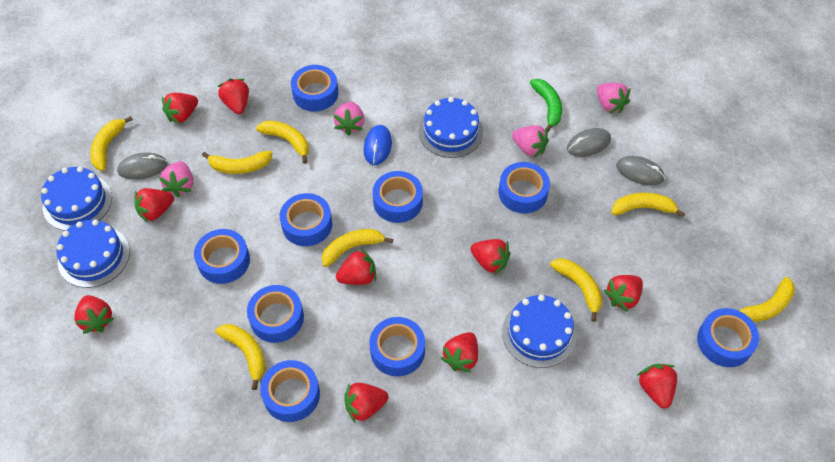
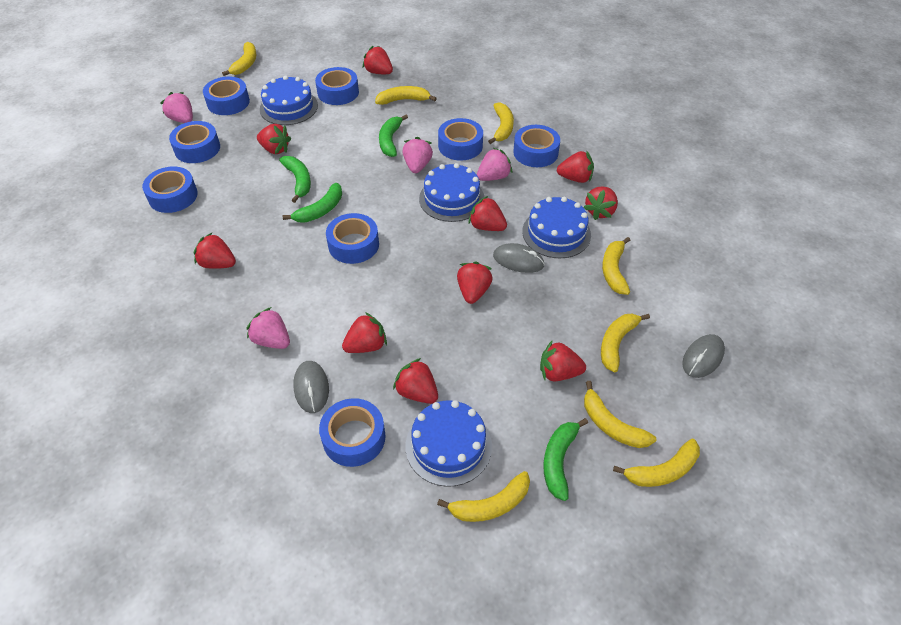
blue mouse: 1 -> 0
blue tape: 9 -> 8
green banana: 1 -> 4

